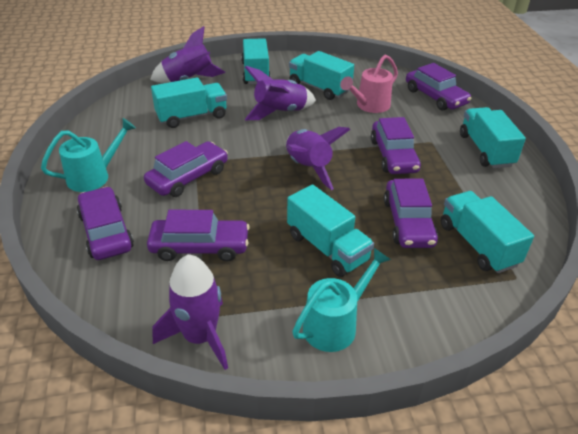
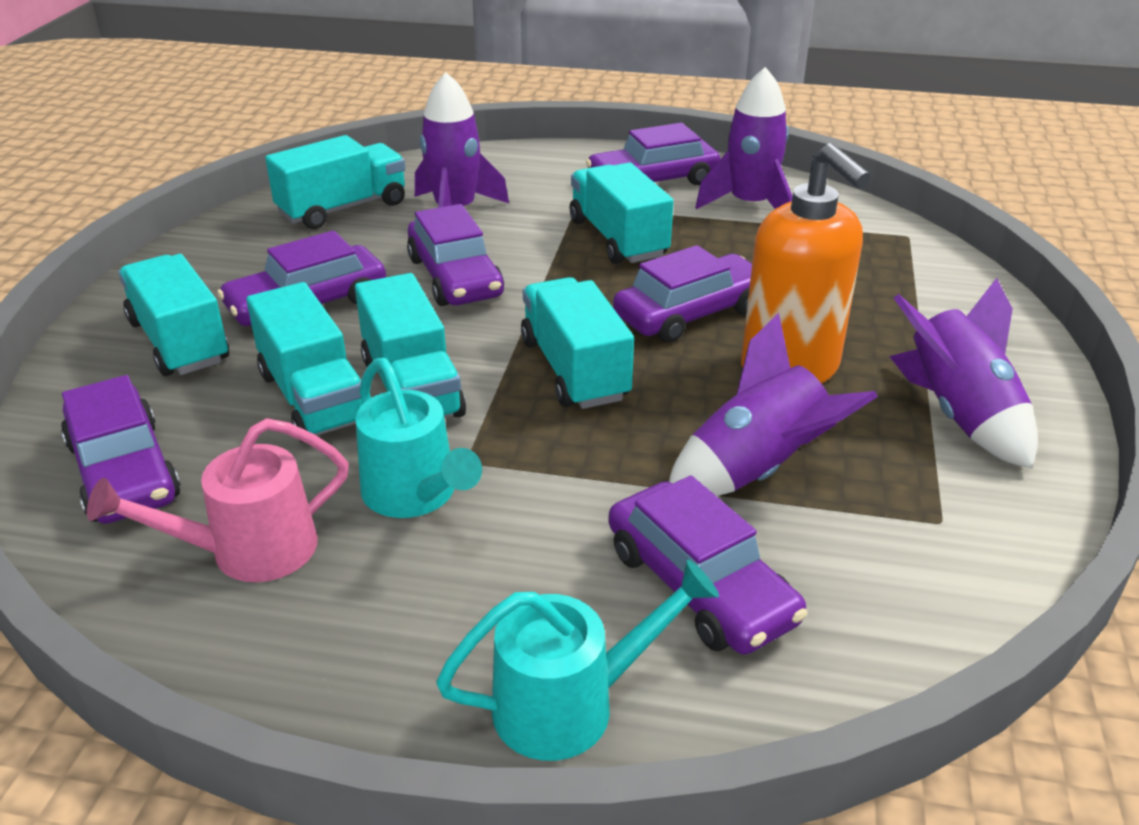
orange soap dispenser: 0 -> 1

